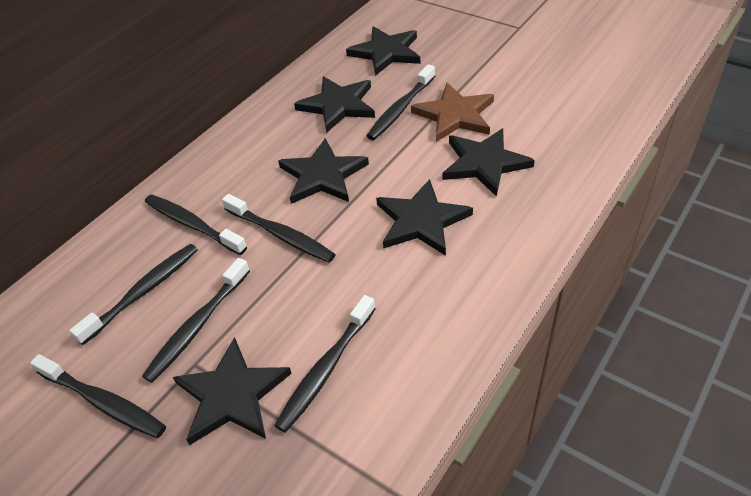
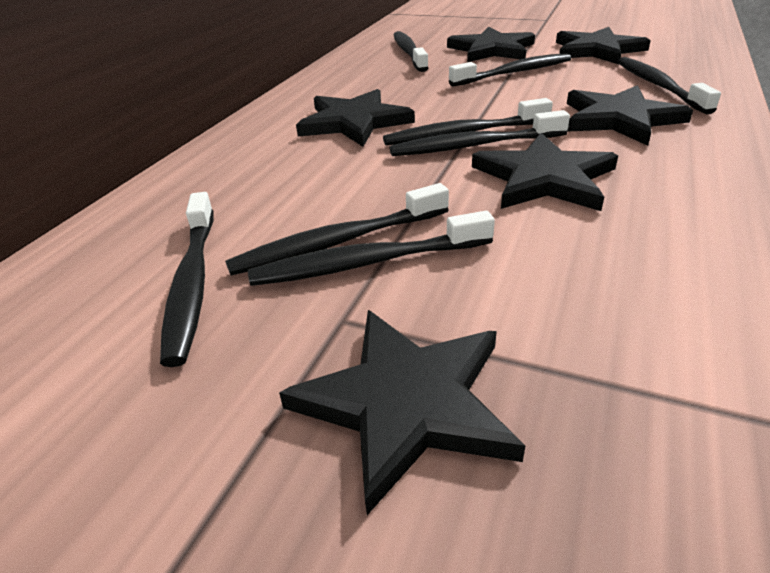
black toothbrush: 7 -> 8
brown star: 1 -> 0

